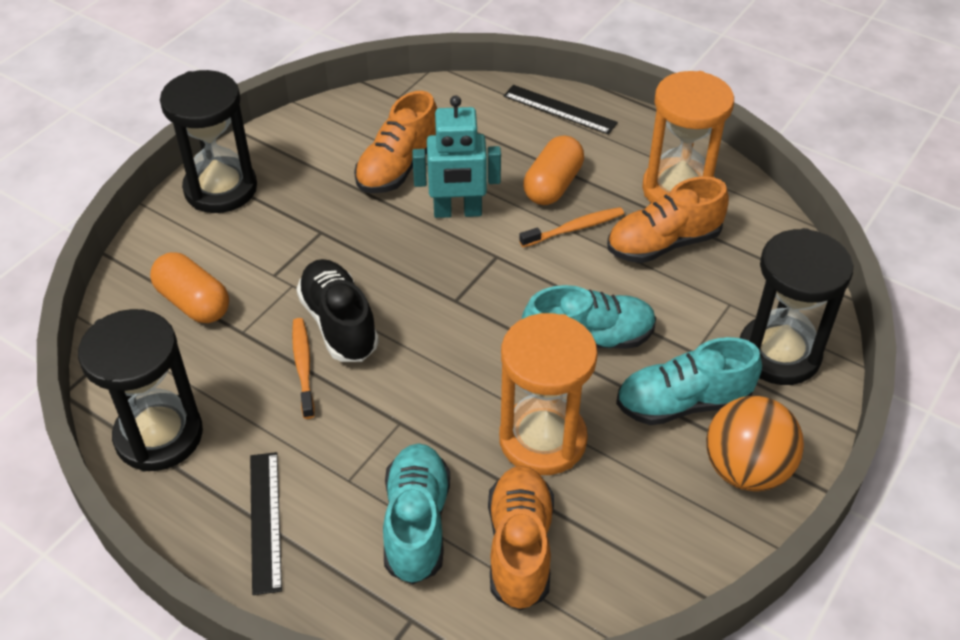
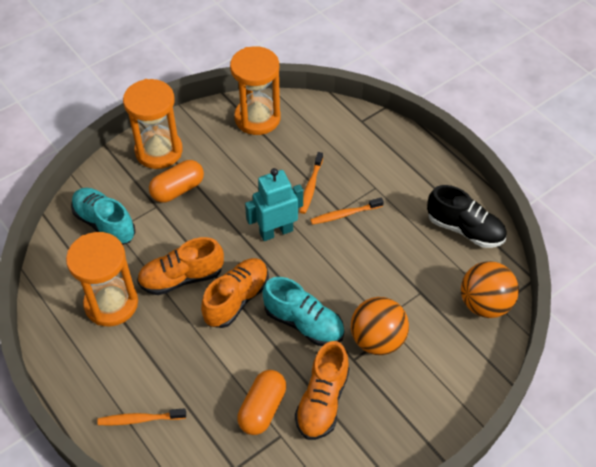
black hourglass: 3 -> 0
black ruler: 2 -> 0
orange ball: 1 -> 2
orange hourglass: 2 -> 3
orange toothbrush: 2 -> 3
turquoise shoe: 3 -> 2

